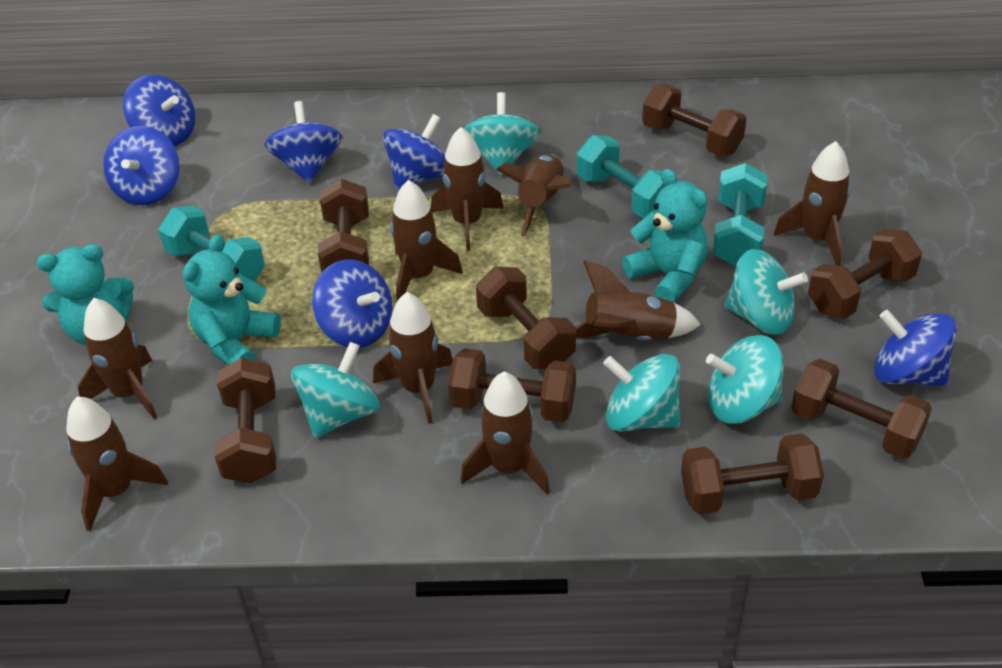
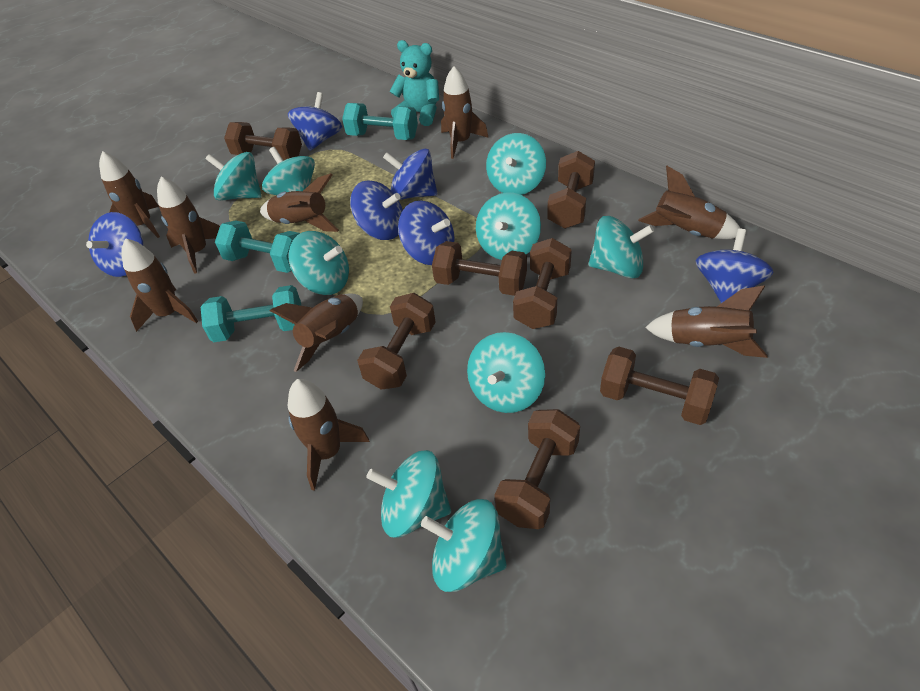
brown dumbbell: 8 -> 7
turquoise spinning top: 5 -> 9
turquoise teddy bear: 3 -> 1

